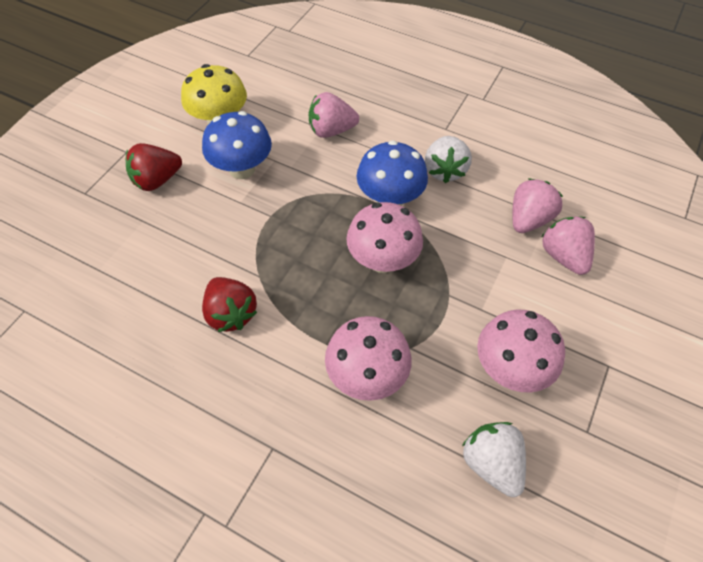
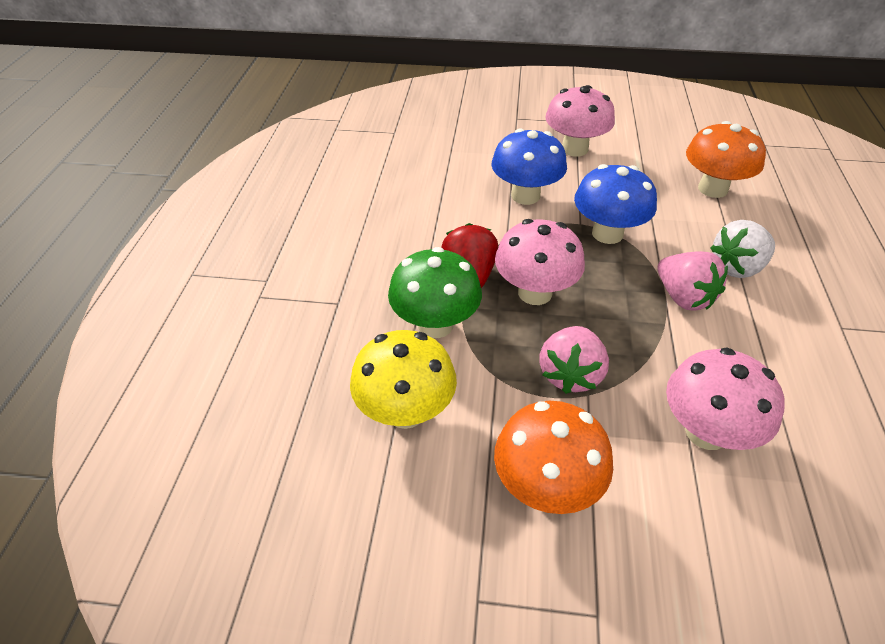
green mushroom: 0 -> 1
orange mushroom: 0 -> 2
pink strawberry: 3 -> 2
red strawberry: 2 -> 1
white strawberry: 2 -> 1

